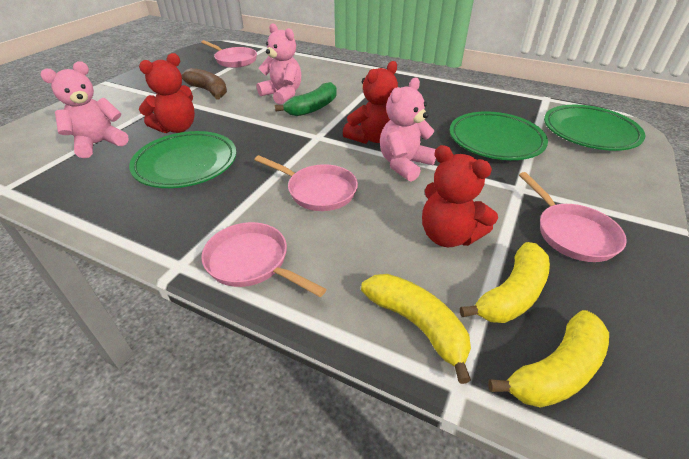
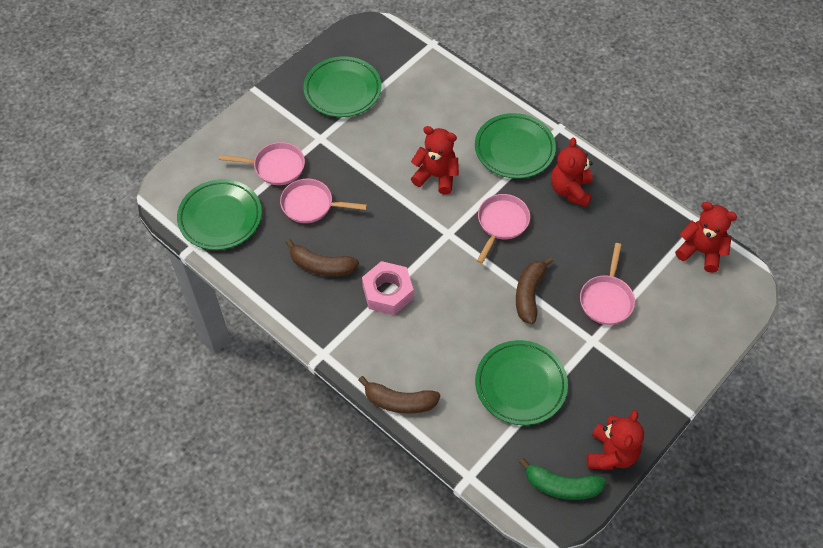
brown banana: 1 -> 3
green plate: 3 -> 4
pink nut: 0 -> 1
pink teddy bear: 3 -> 0
red teddy bear: 3 -> 4
yellow banana: 3 -> 0

